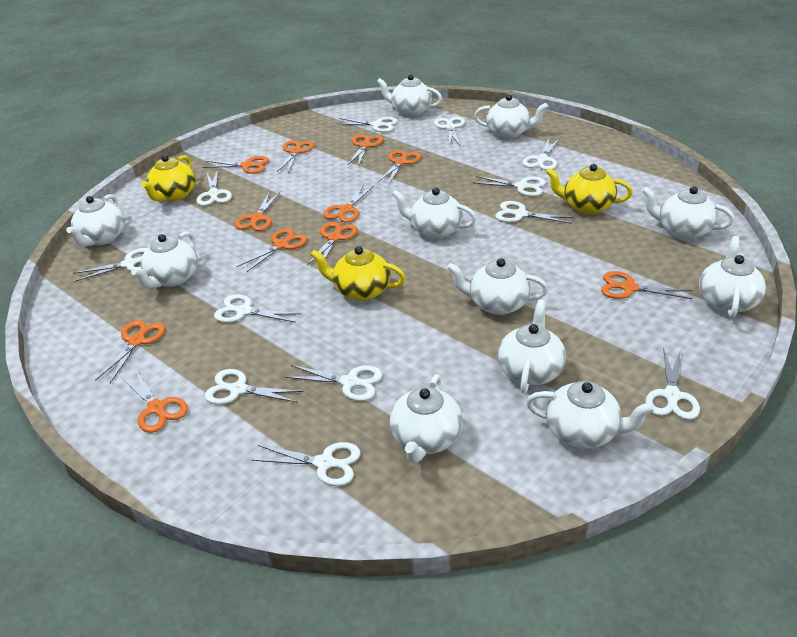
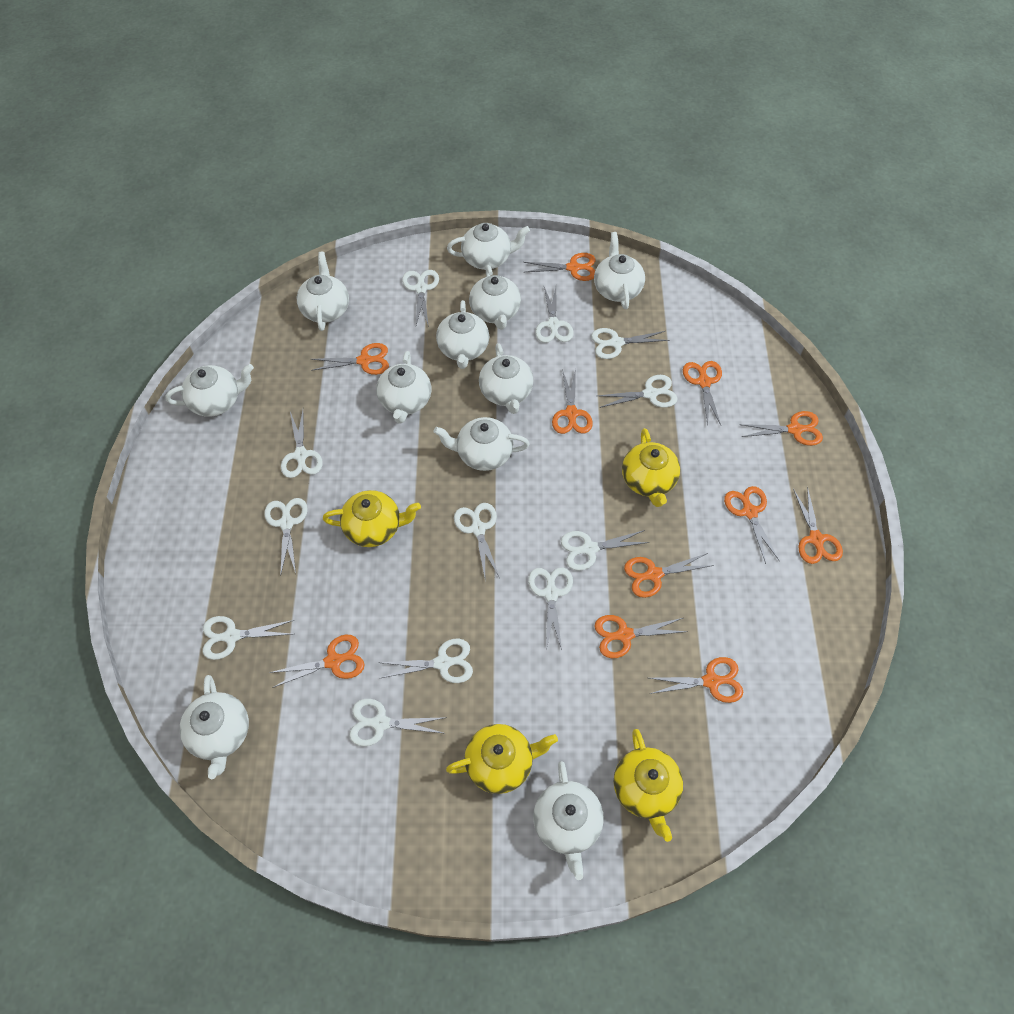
yellow teapot: 3 -> 4

